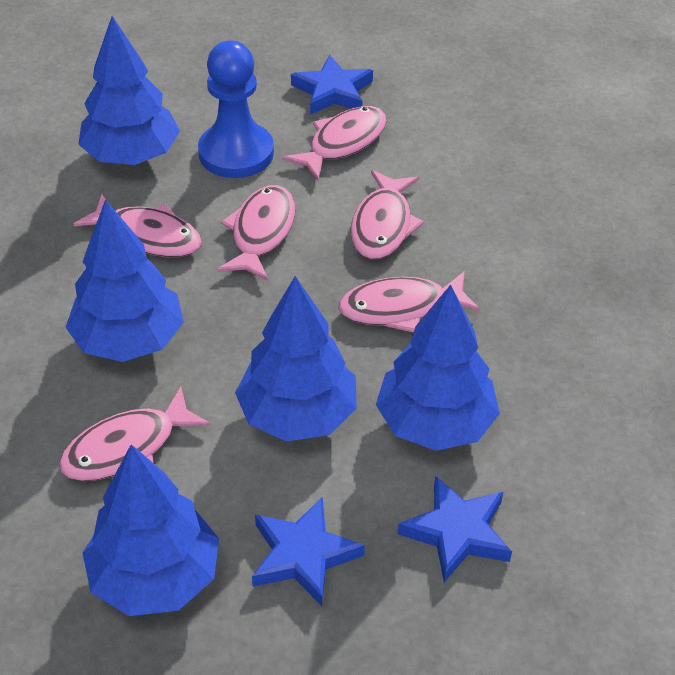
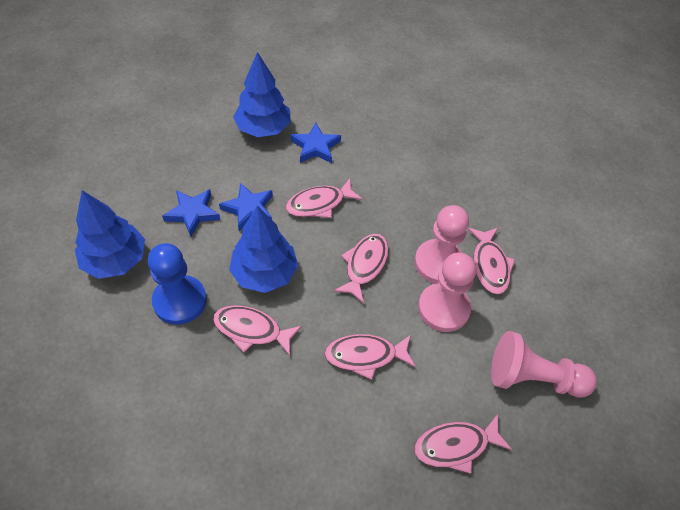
blue tree: 5 -> 3
pink pawn: 0 -> 3

